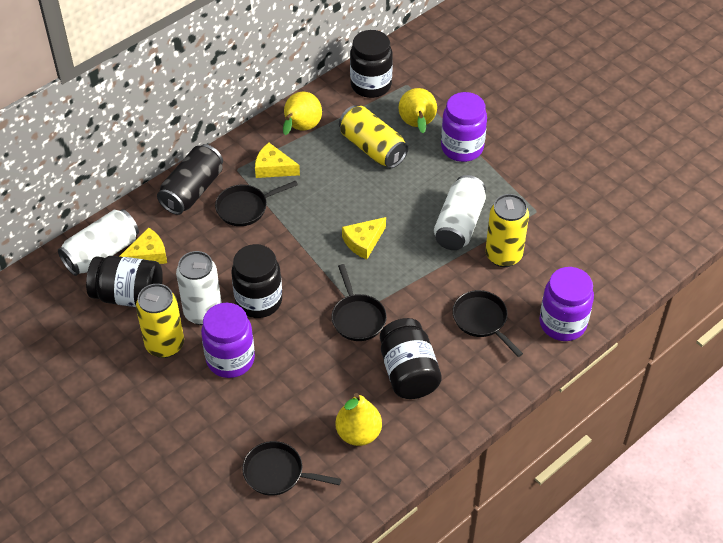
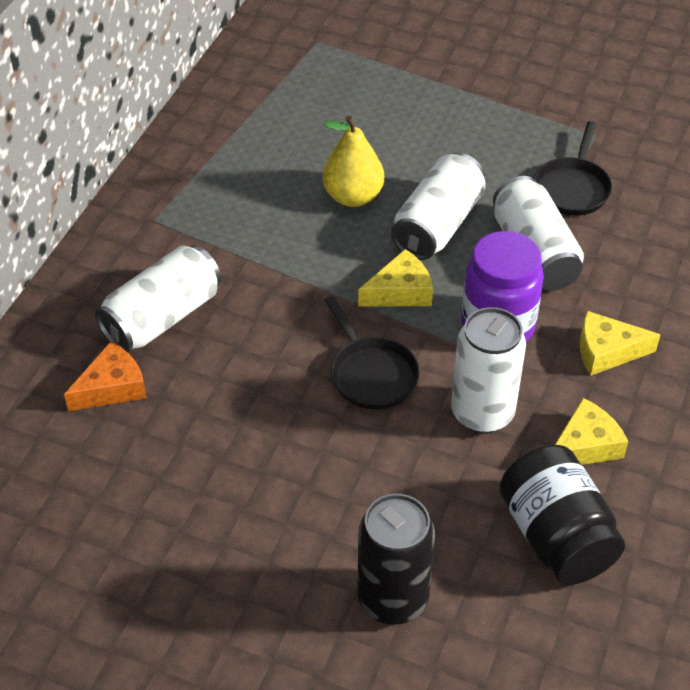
black jar: 4 -> 1
black pan: 4 -> 2
orange cheese: 0 -> 1
purple jar: 3 -> 1
white can: 3 -> 4
yellow can: 3 -> 0
yellow pear: 3 -> 1

